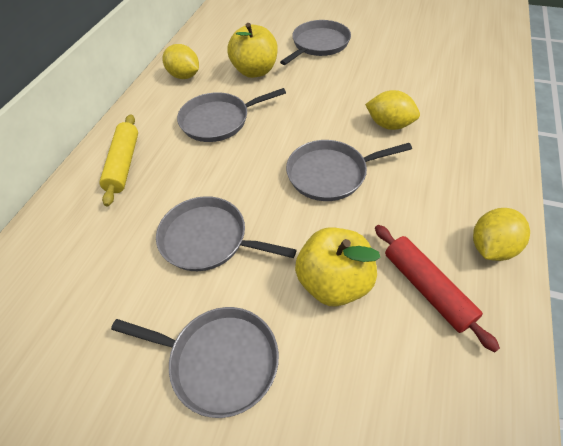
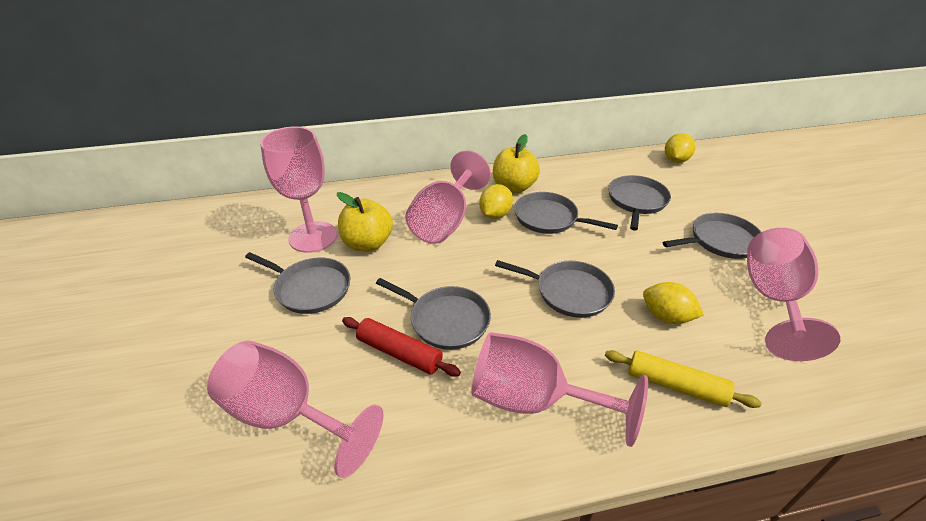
grey pan: 5 -> 6
pink goblet: 0 -> 5

